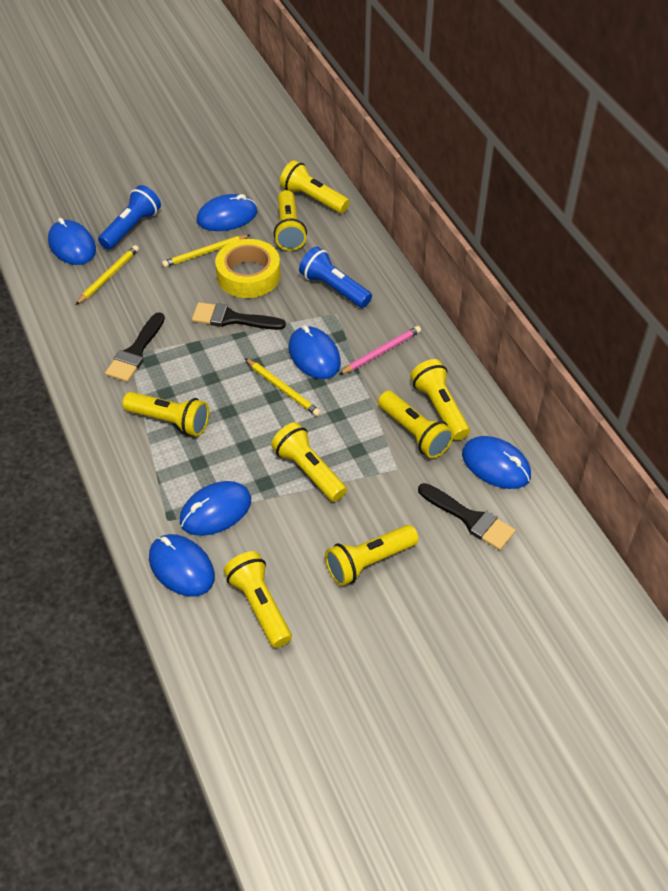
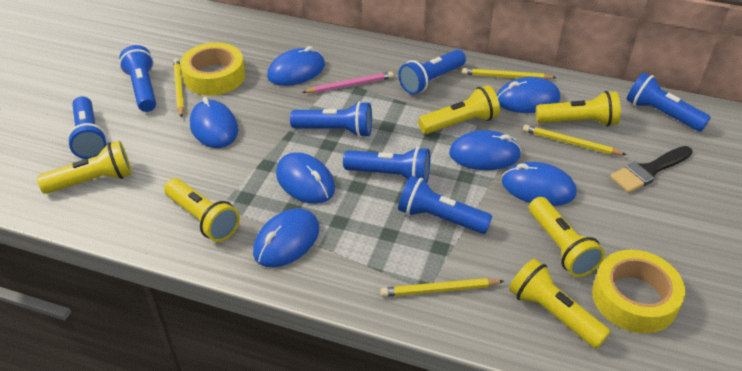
black brush: 3 -> 1
blue flashlight: 2 -> 7
blue mouse: 6 -> 7
yellow flashlight: 8 -> 6
yellow pencil: 3 -> 4
yellow tape: 1 -> 2

